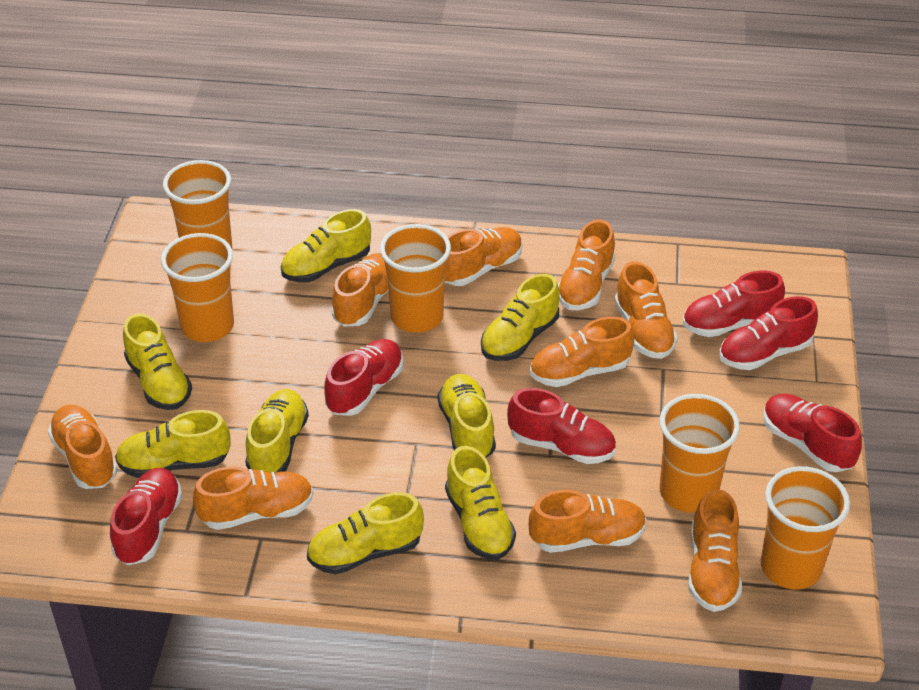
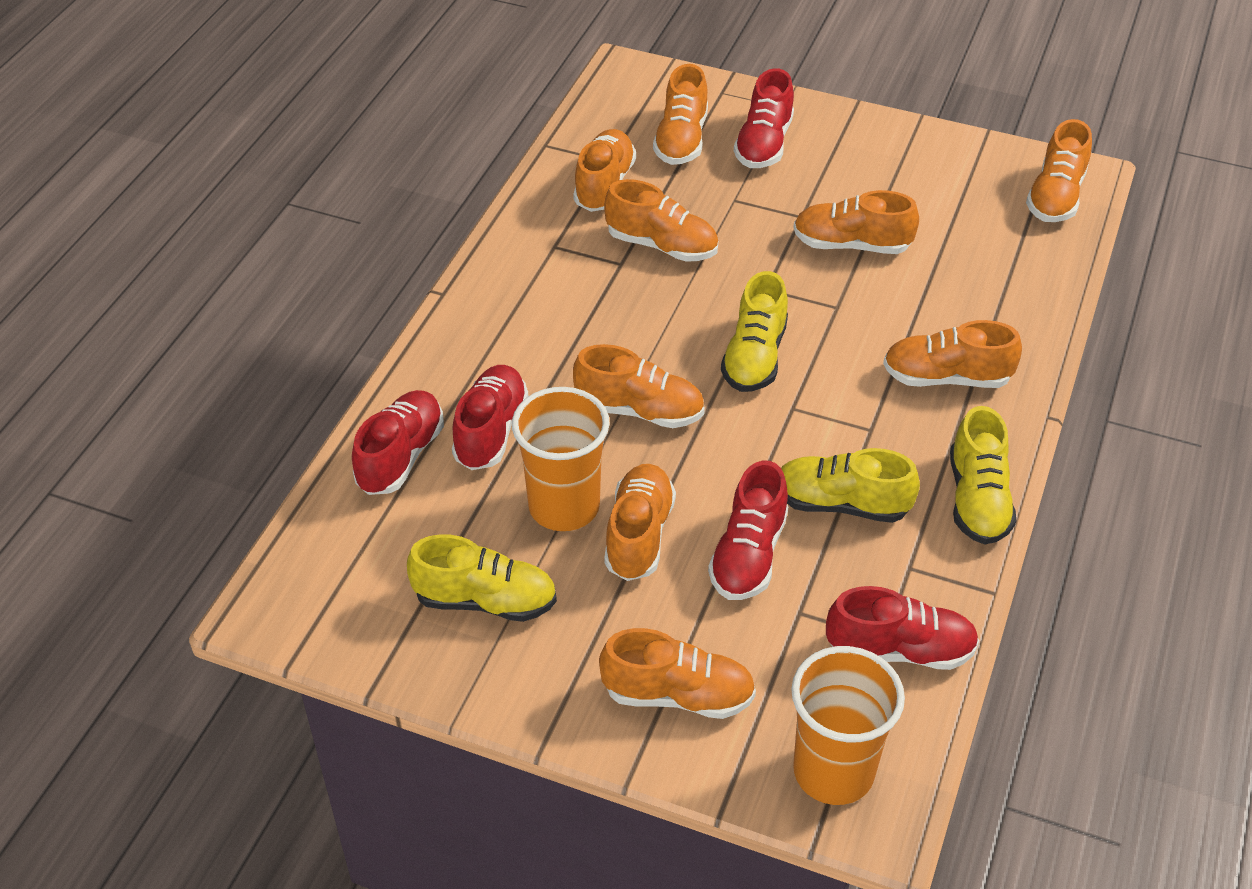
orange cup: 5 -> 2
red shoe: 6 -> 5
yellow shoe: 8 -> 4

